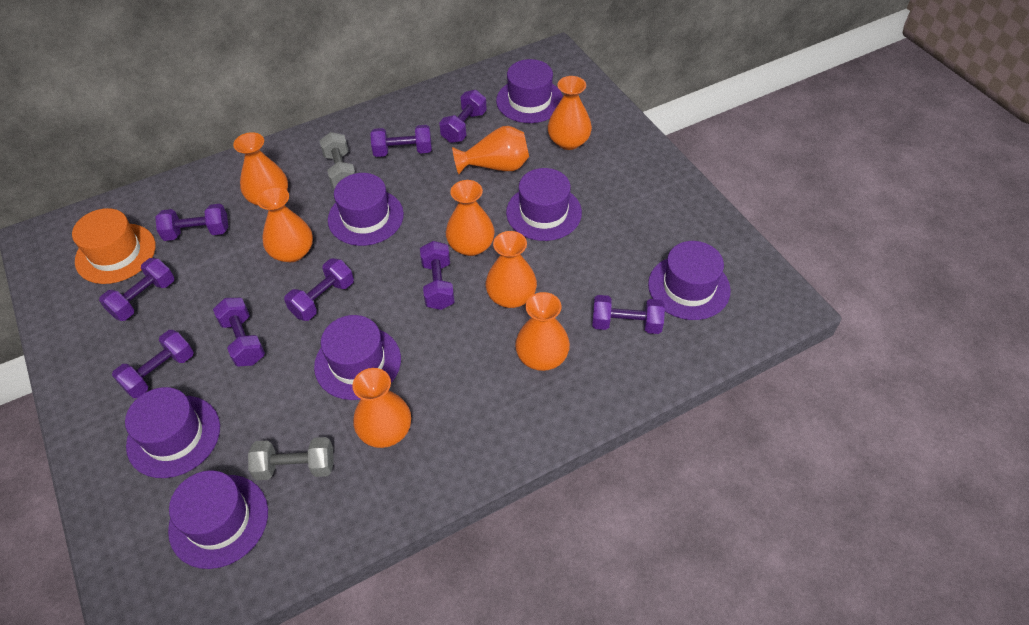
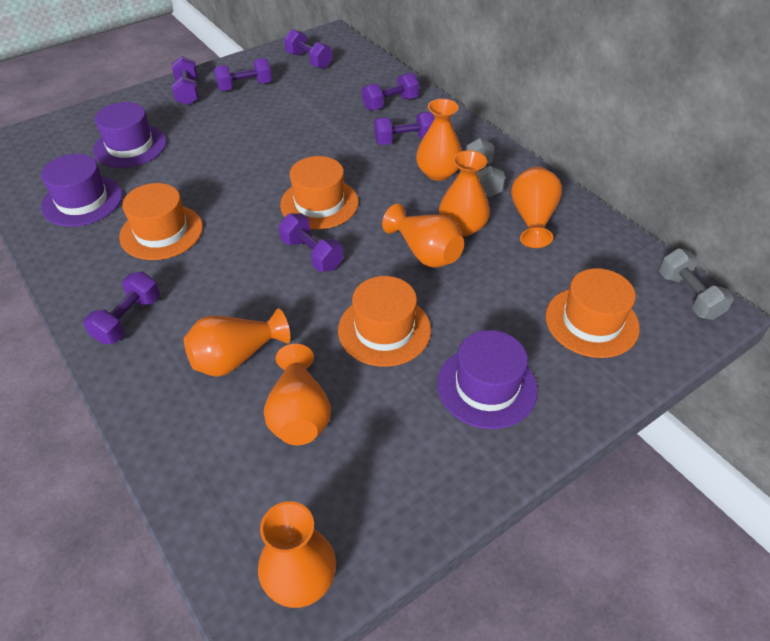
orange hat: 1 -> 4
orange vase: 8 -> 7
purple dumbbell: 9 -> 7
purple hat: 7 -> 3

